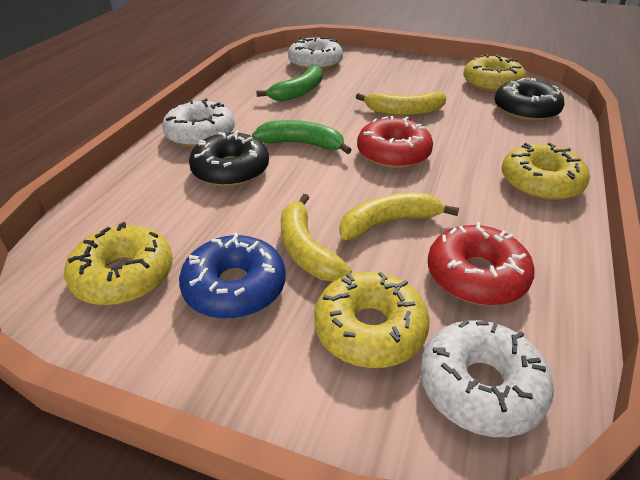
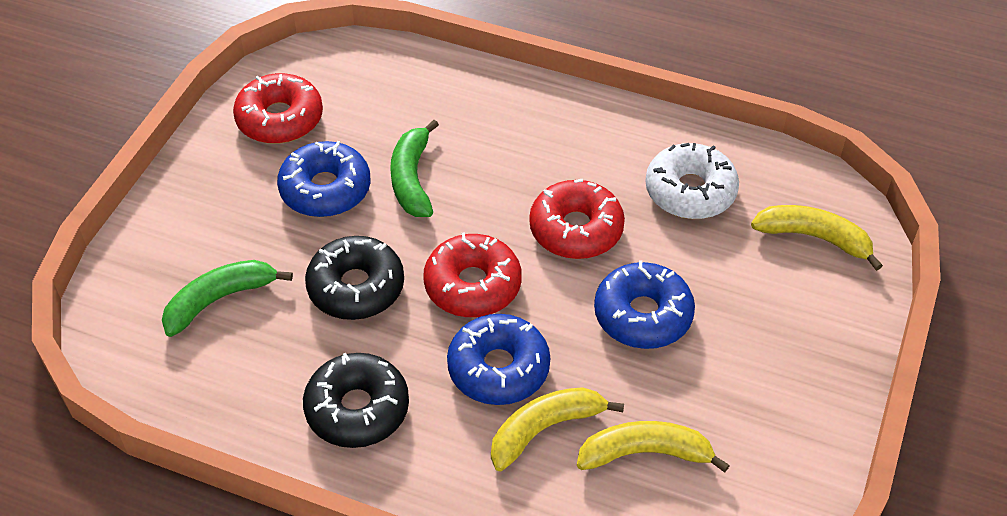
blue donut: 1 -> 3
red donut: 2 -> 3
white donut: 3 -> 1
yellow donut: 4 -> 0

